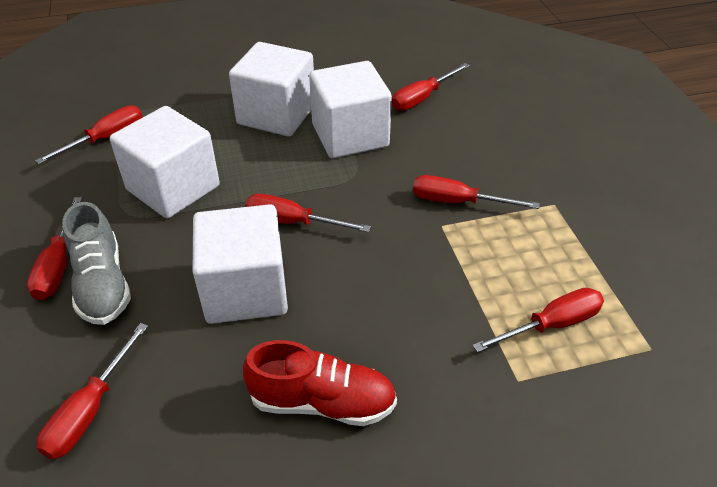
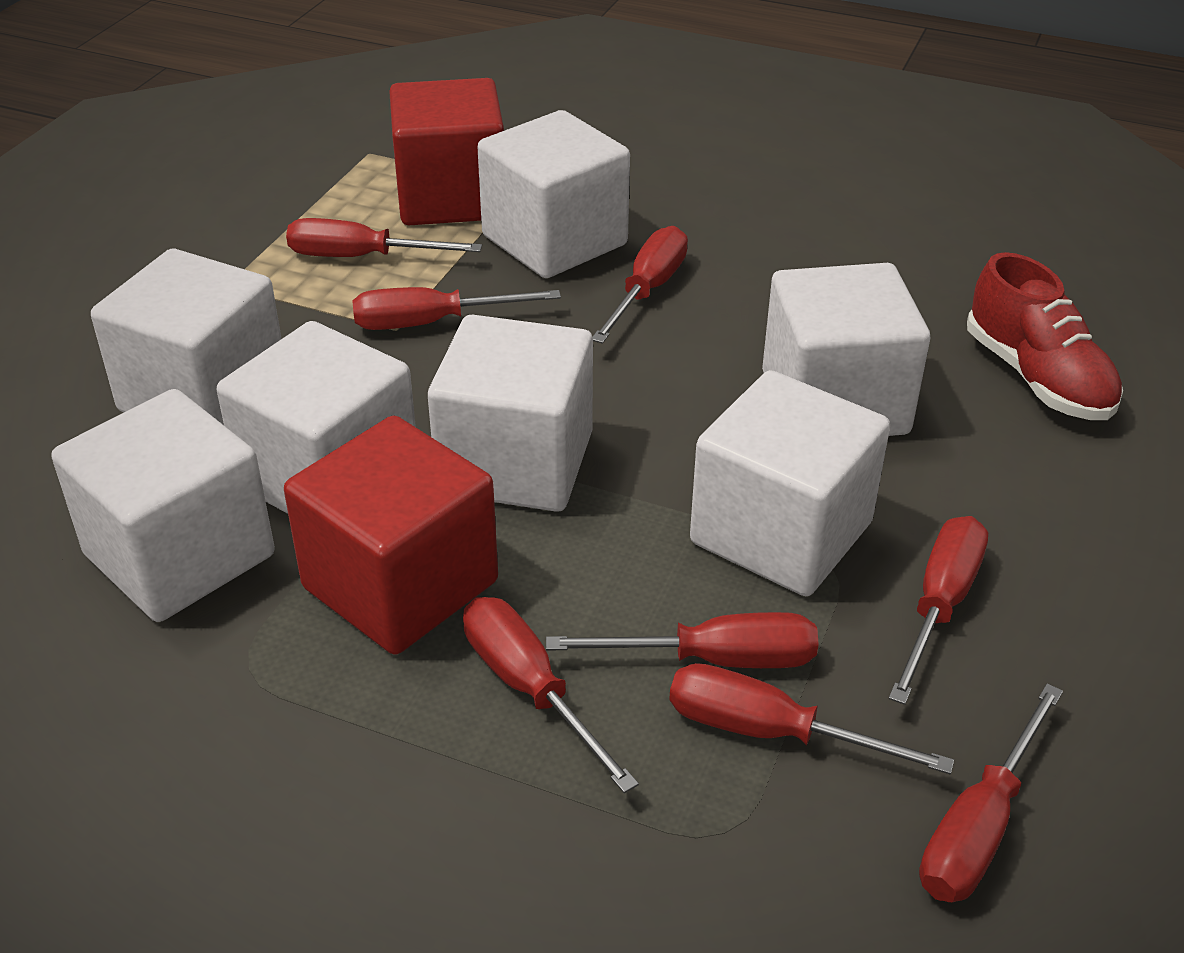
grey shoe: 1 -> 0
red cube: 0 -> 2
red screwdriver: 7 -> 8
white cube: 4 -> 7

